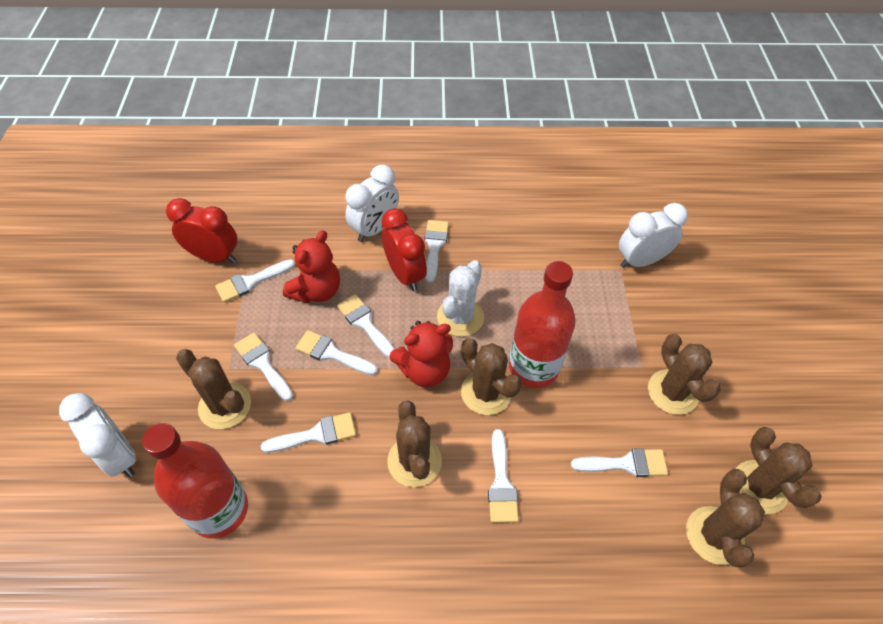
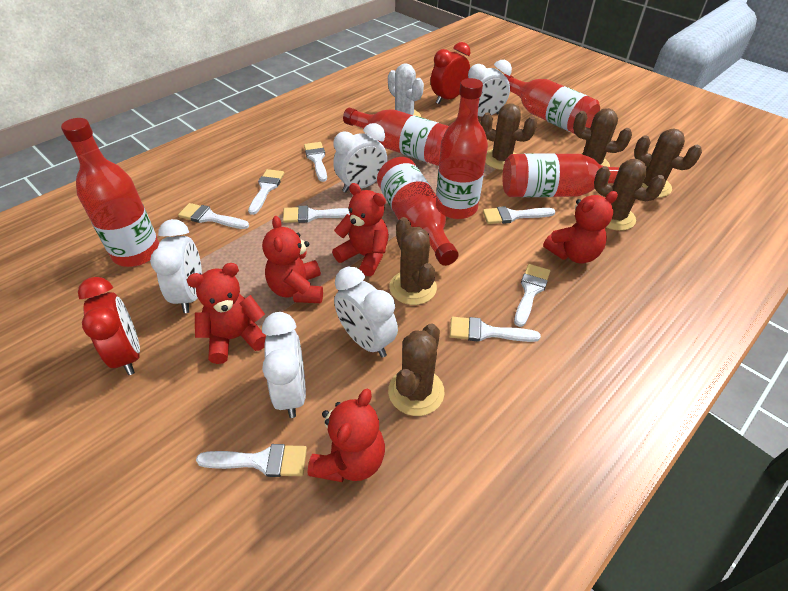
red bottle: 2 -> 6
red teddy bear: 2 -> 5
white clock: 3 -> 5

